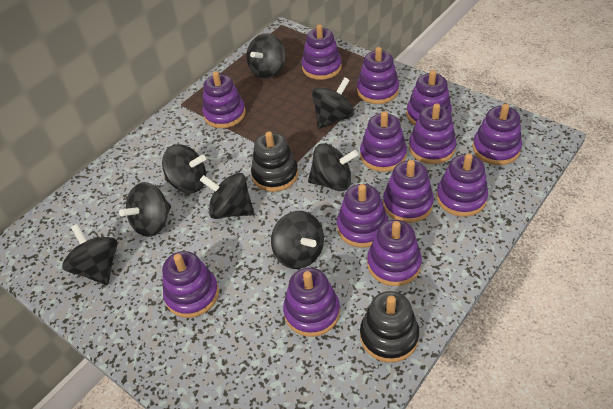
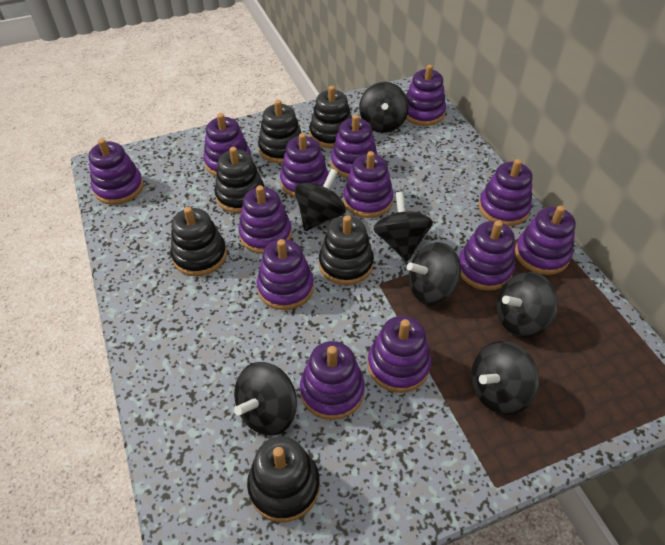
black spinning top: 8 -> 7
black stacking toy: 2 -> 6

